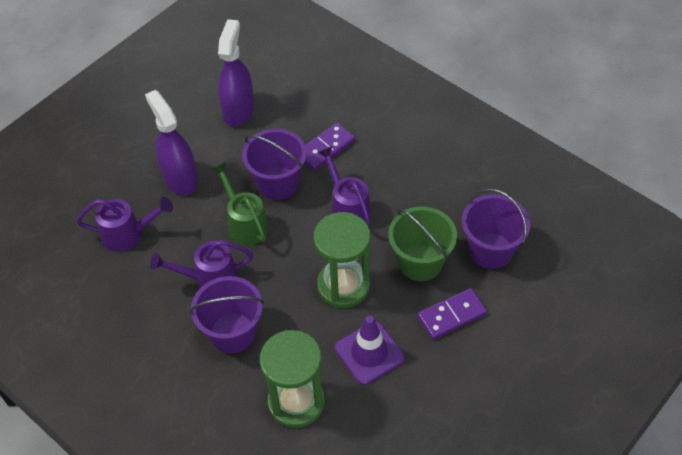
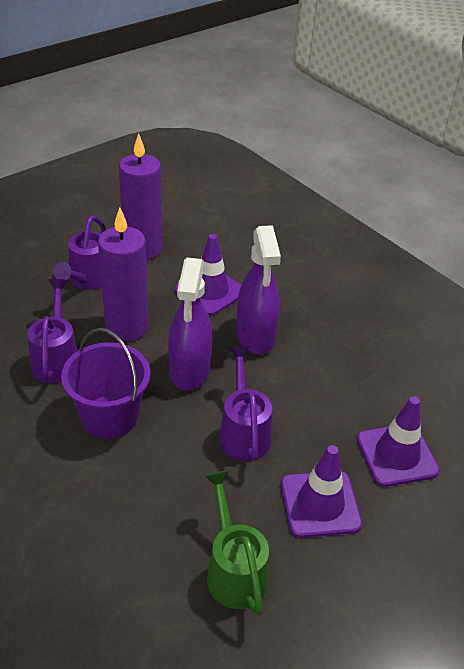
green bucket: 1 -> 0
green hourglass: 2 -> 0
purple bucket: 3 -> 1
purple candle: 0 -> 2
purple domino: 2 -> 0
purple traffic cone: 1 -> 3

